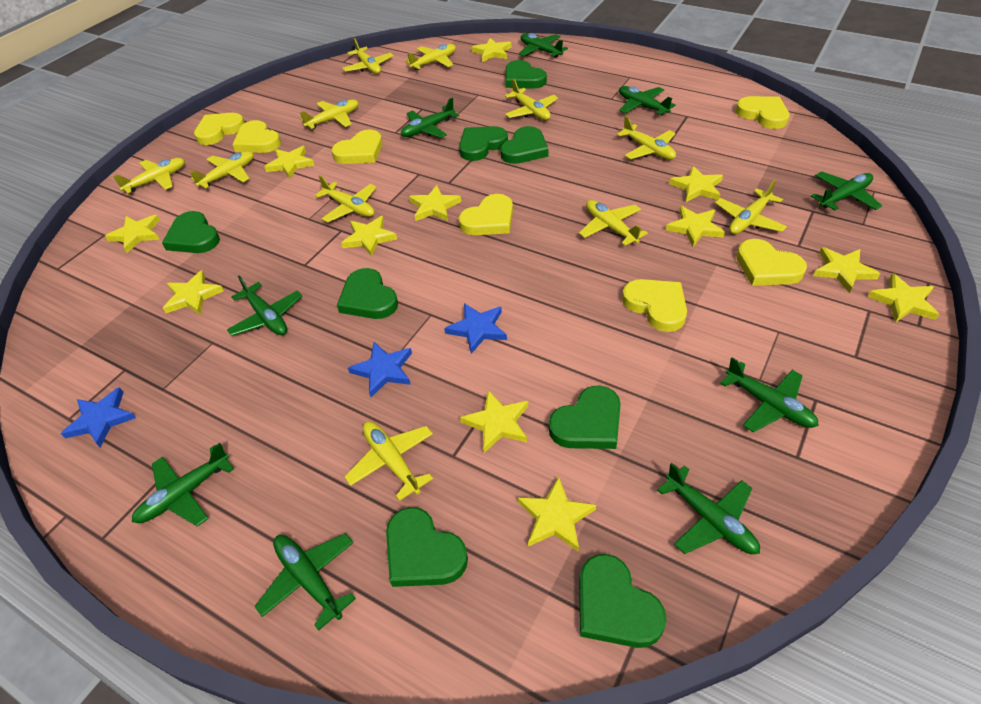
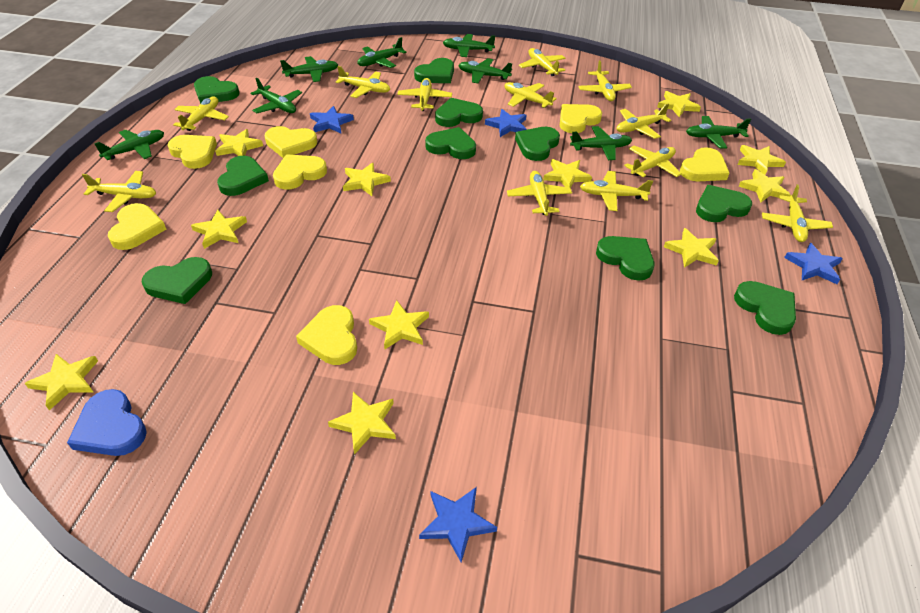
blue heart: 0 -> 1
blue star: 3 -> 4
green heart: 8 -> 10
green plane: 9 -> 8
yellow plane: 11 -> 12
yellow star: 12 -> 11

